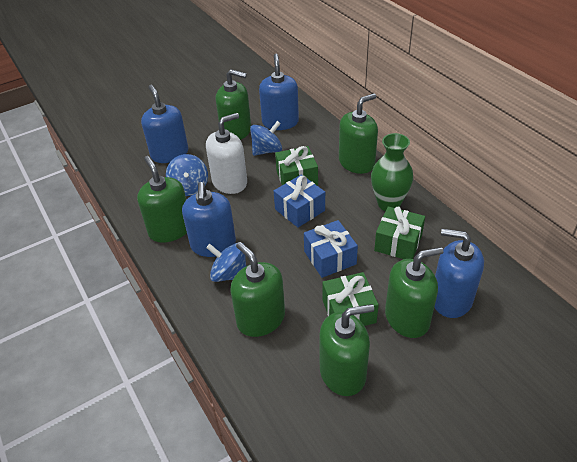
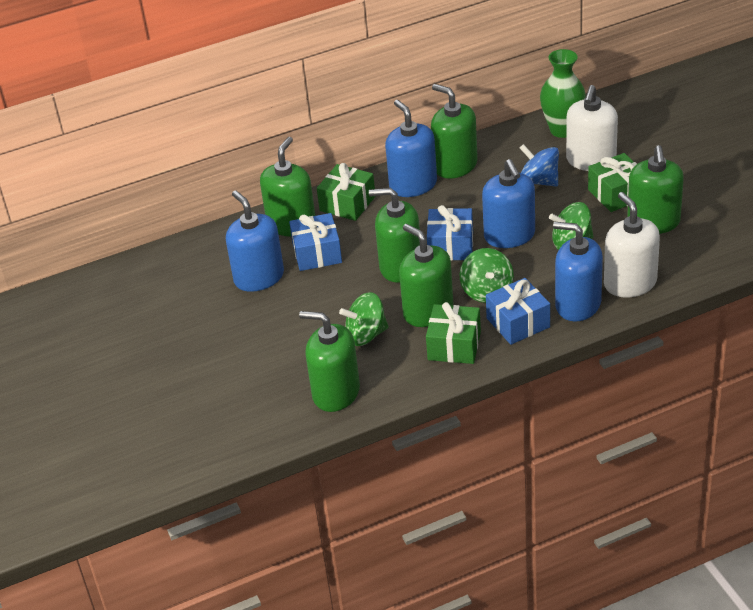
blue gift: 2 -> 3
blue spinning top: 3 -> 1
green spinning top: 0 -> 3
white soap dispenser: 1 -> 2

